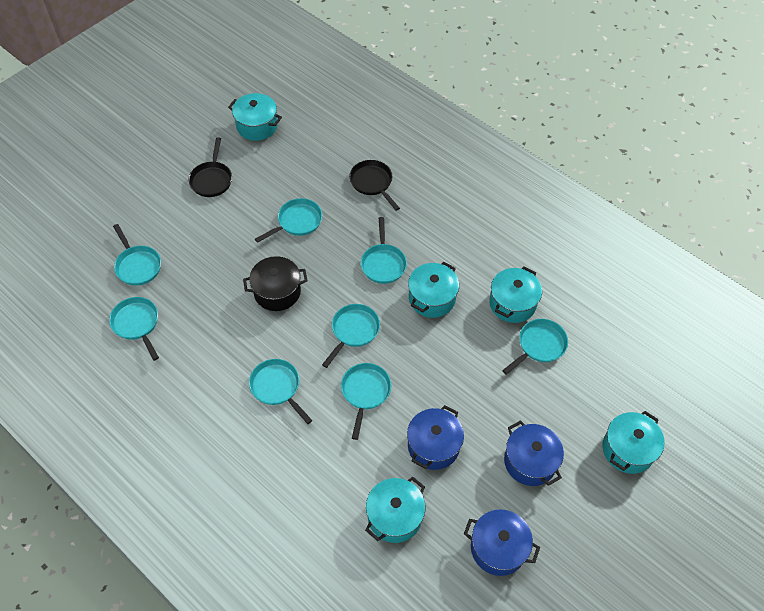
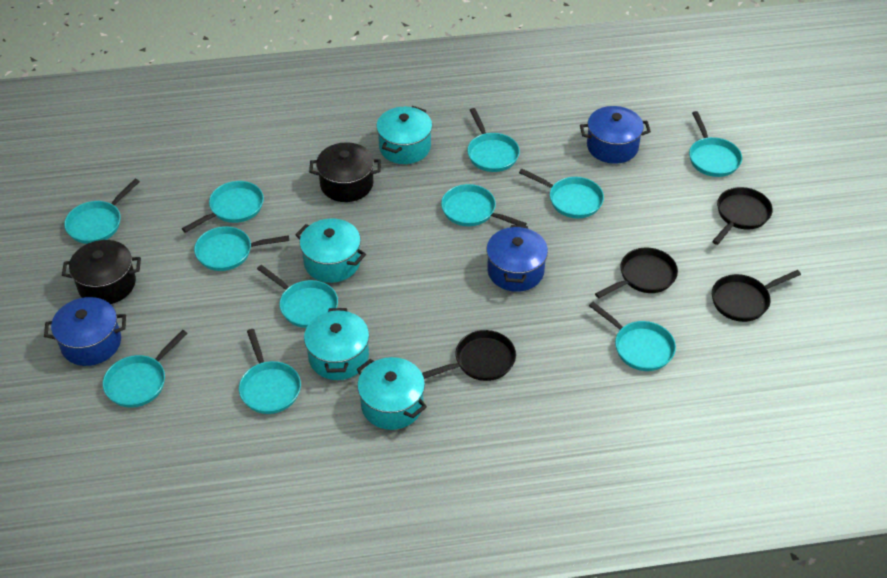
black pan: 2 -> 4
black pot: 1 -> 2
turquoise pan: 8 -> 11
turquoise pot: 5 -> 4

